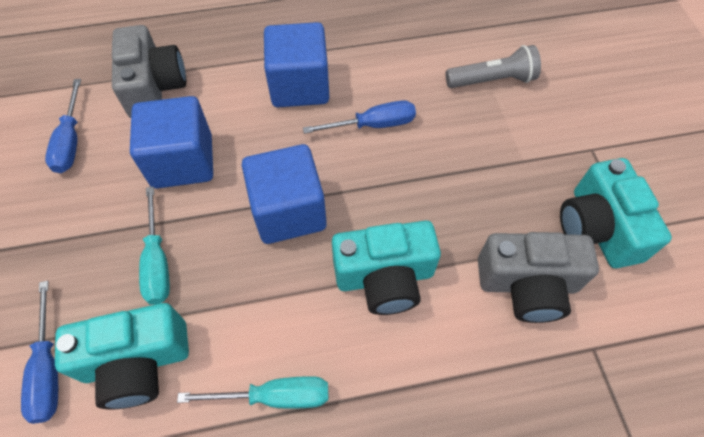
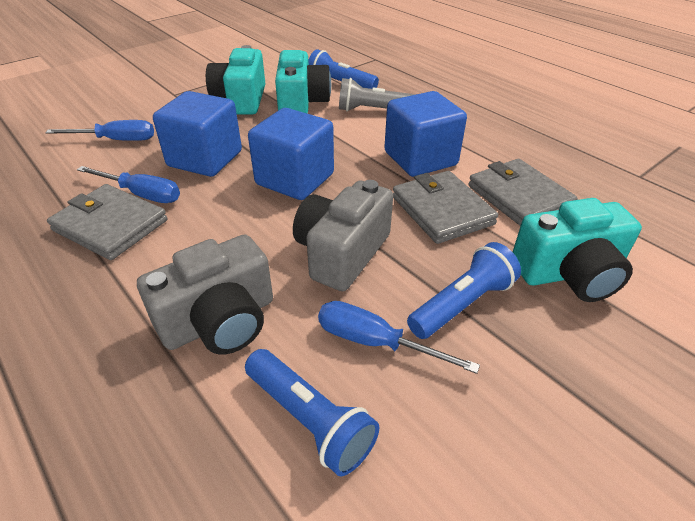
blue flashlight: 0 -> 3
grey wallet: 0 -> 3
turquoise screwdriver: 2 -> 0

